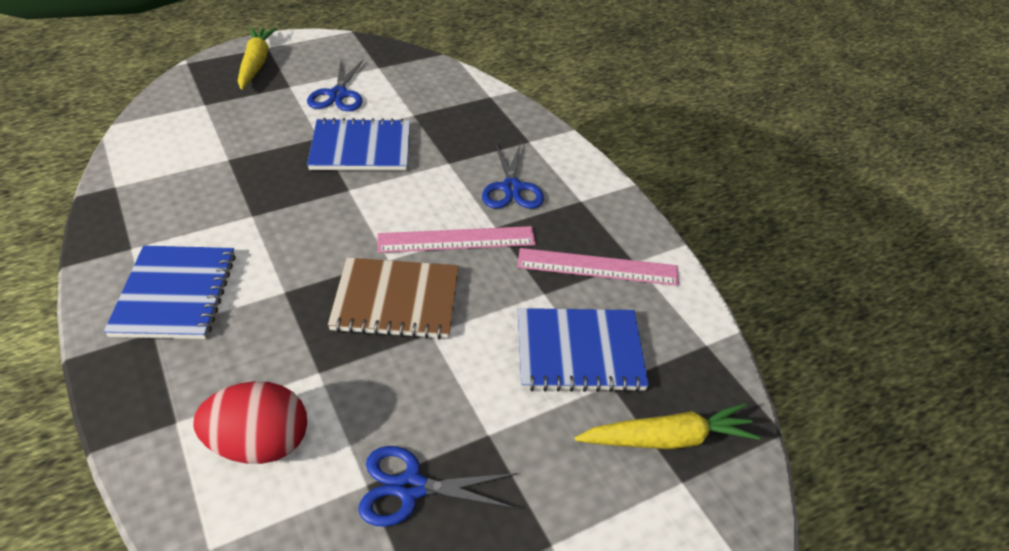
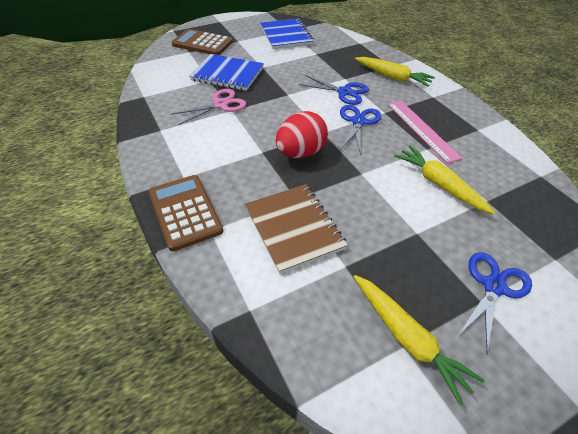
blue notebook: 3 -> 2
brown calculator: 0 -> 2
pink ruler: 2 -> 1
pink scissors: 0 -> 1
yellow carrot: 2 -> 3

